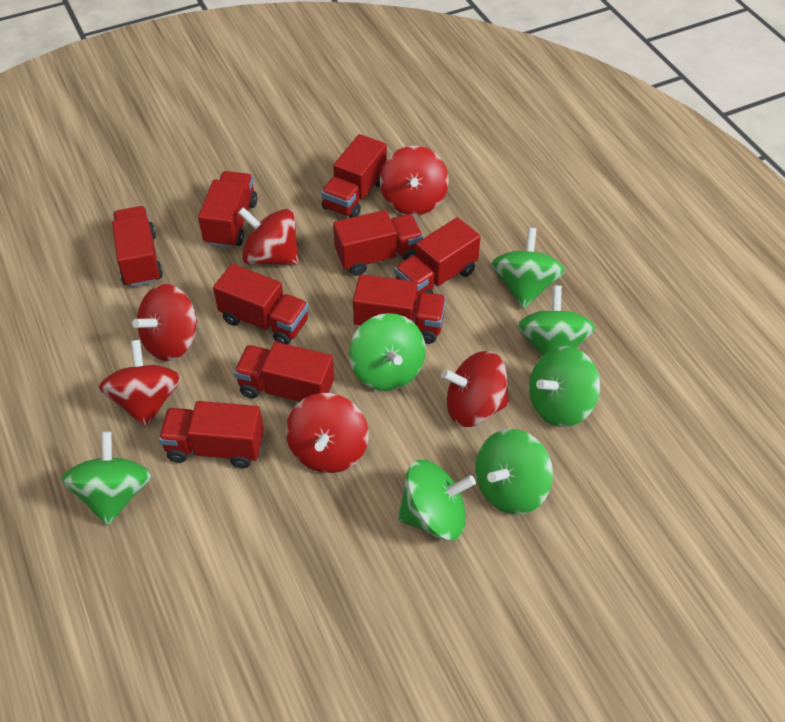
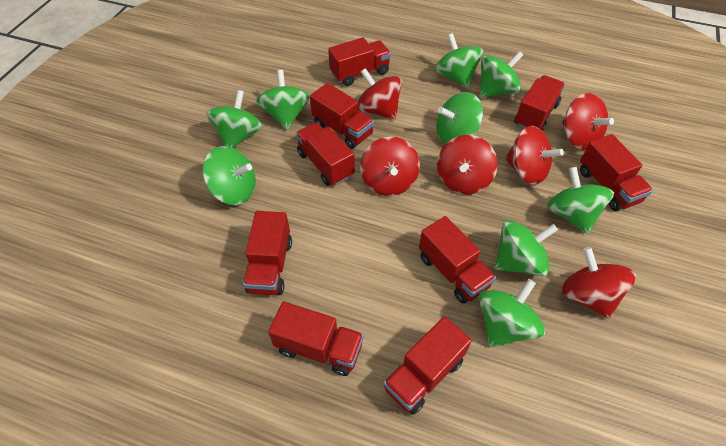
green spinning top: 7 -> 9

